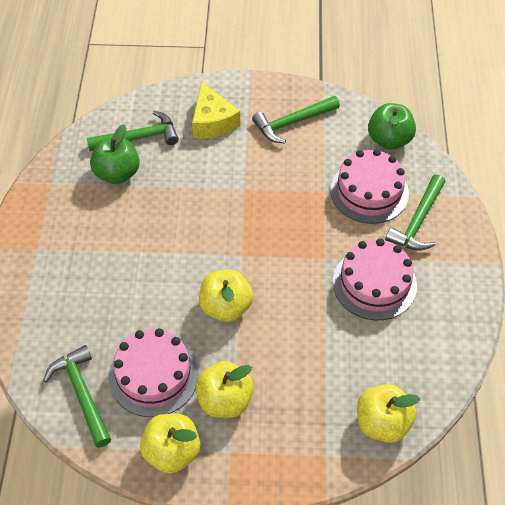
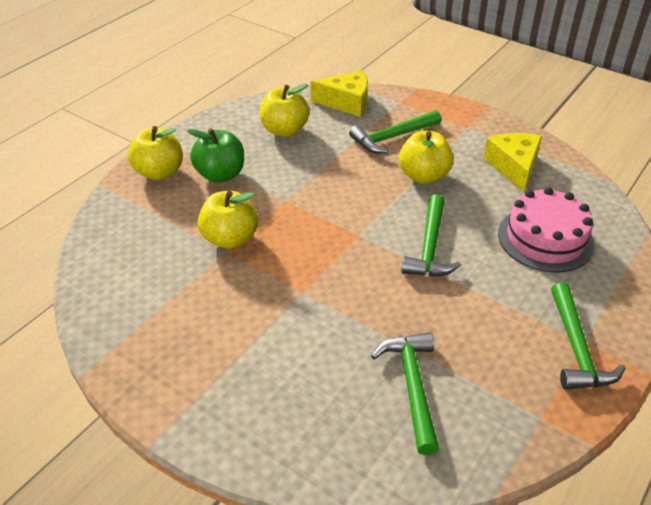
green apple: 2 -> 1
pink cake: 3 -> 1
yellow cheese: 1 -> 2

